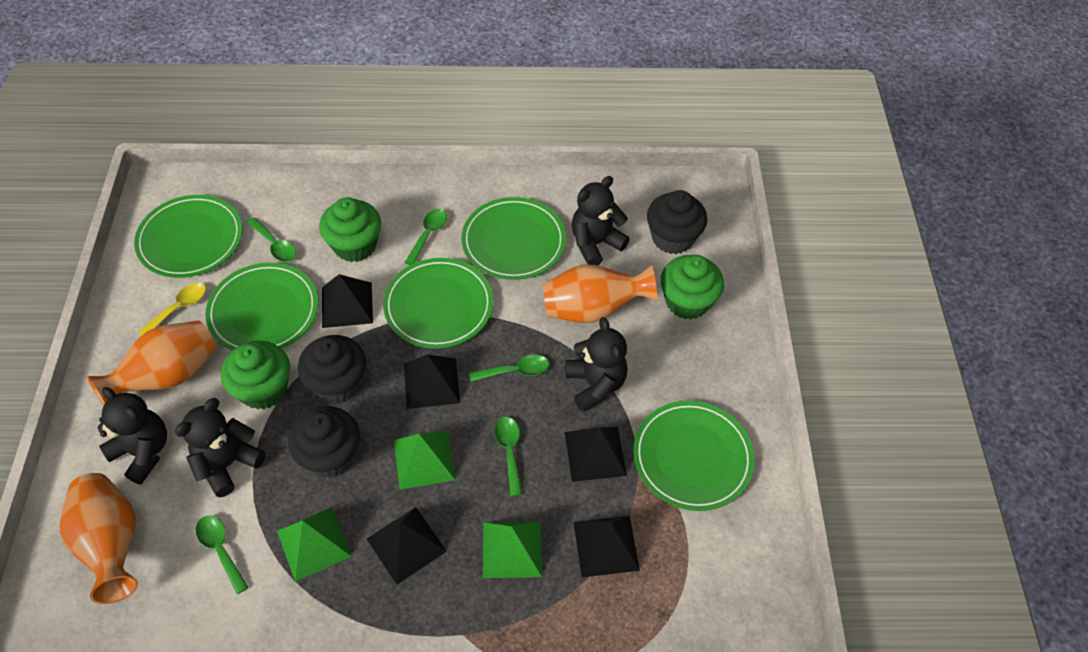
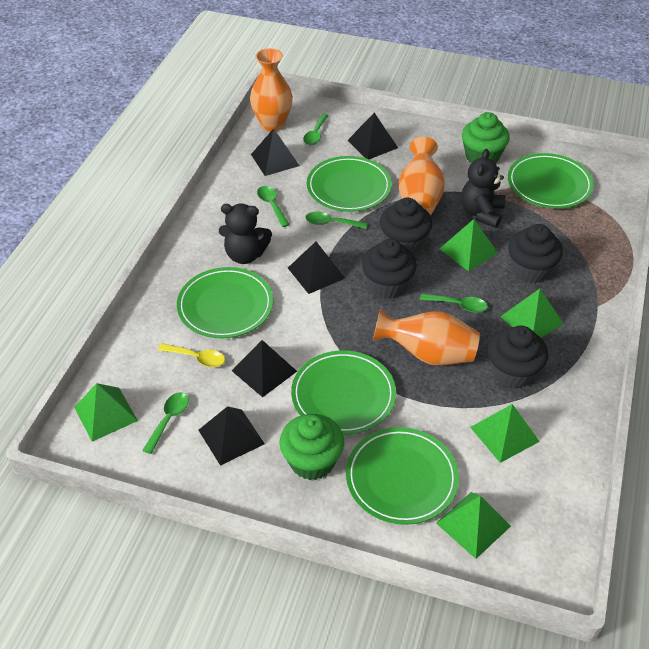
black cupcake: 3 -> 4
black teddy bear: 4 -> 2
green cupcake: 3 -> 2
green pyramid: 3 -> 5

